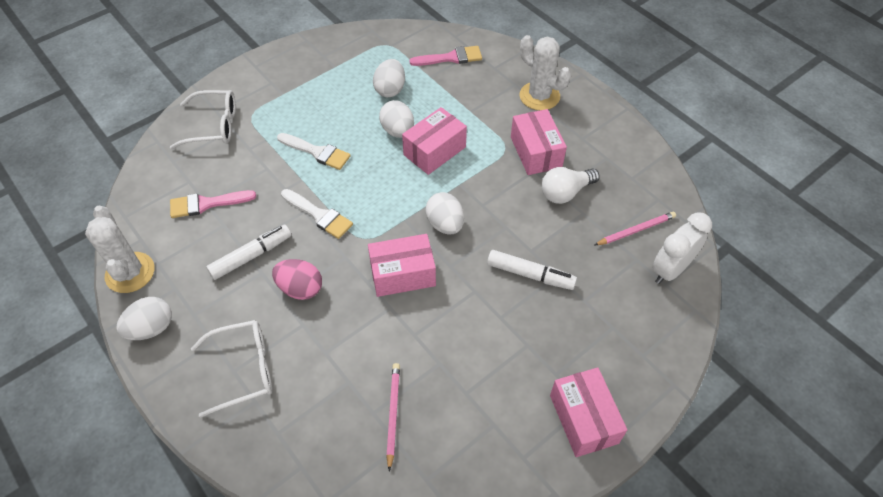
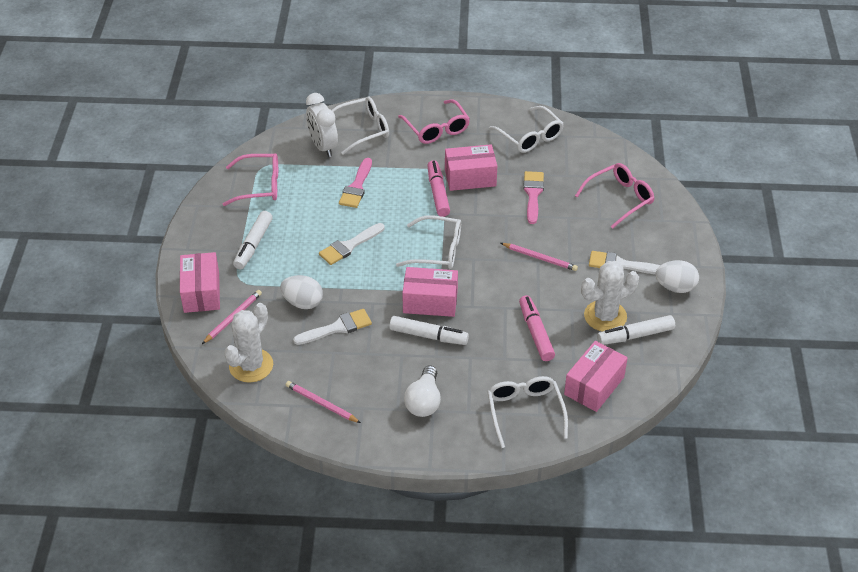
pink egg: 1 -> 0
pink glasses: 0 -> 3
pink marker: 0 -> 2
pink pencil: 2 -> 3
white brush: 2 -> 3
white egg: 4 -> 2
white glasses: 2 -> 4
white marker: 2 -> 3

